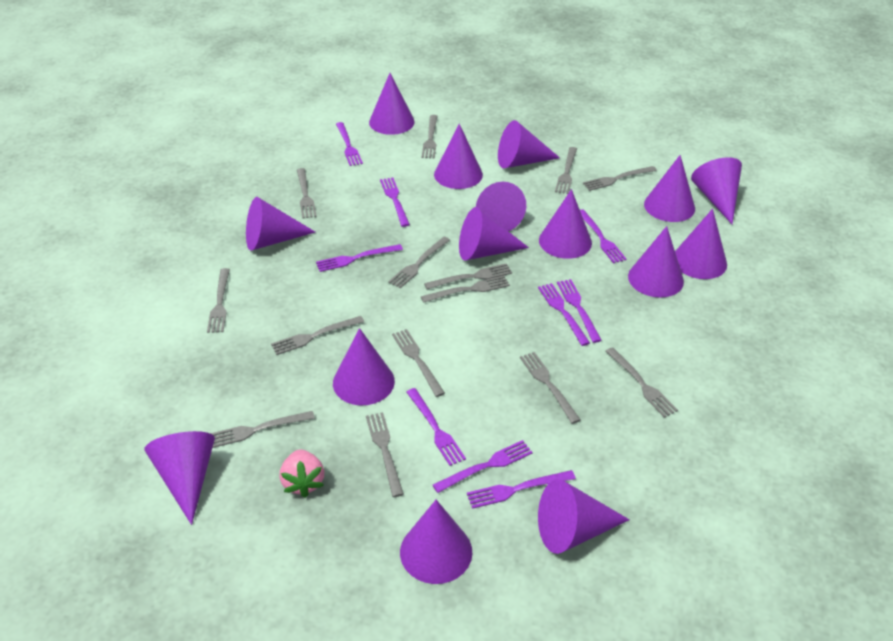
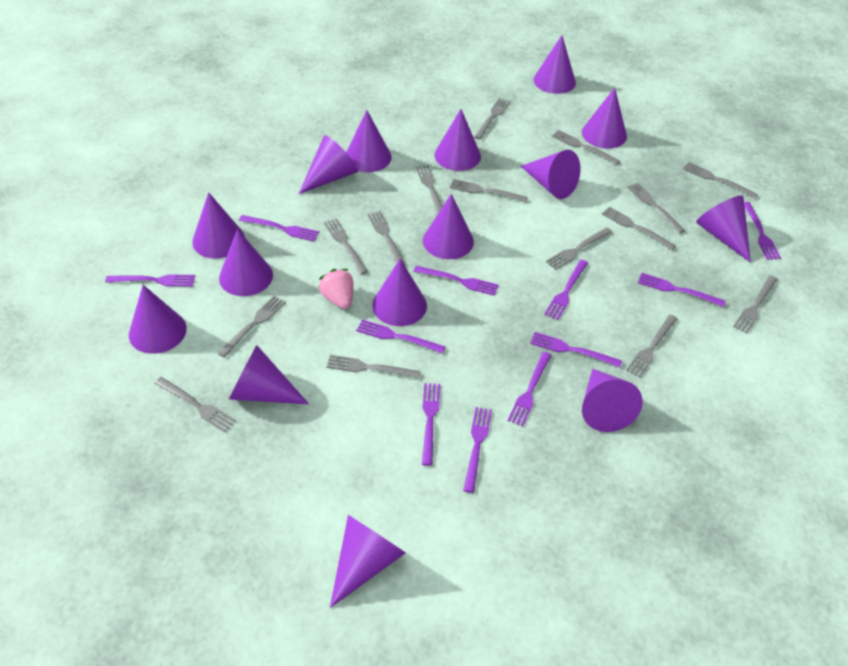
grey fork: 14 -> 15
purple fork: 9 -> 11

